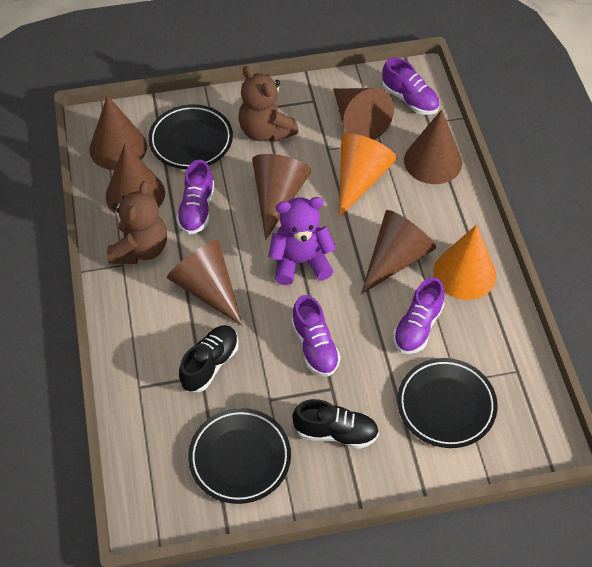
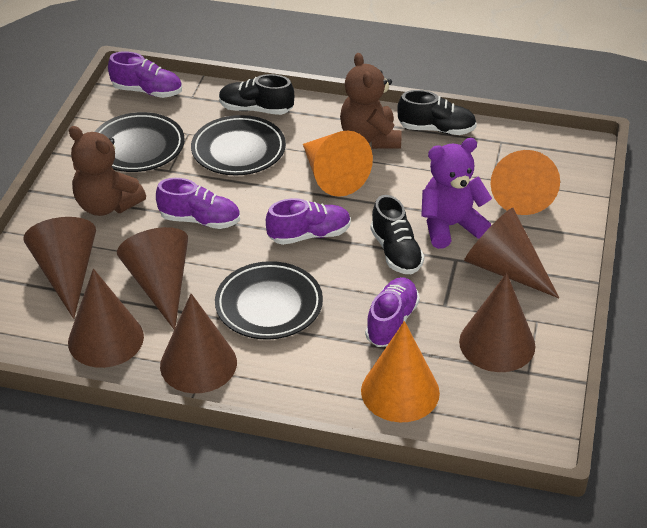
black shoe: 2 -> 3
brown cone: 7 -> 6
orange cone: 2 -> 3

